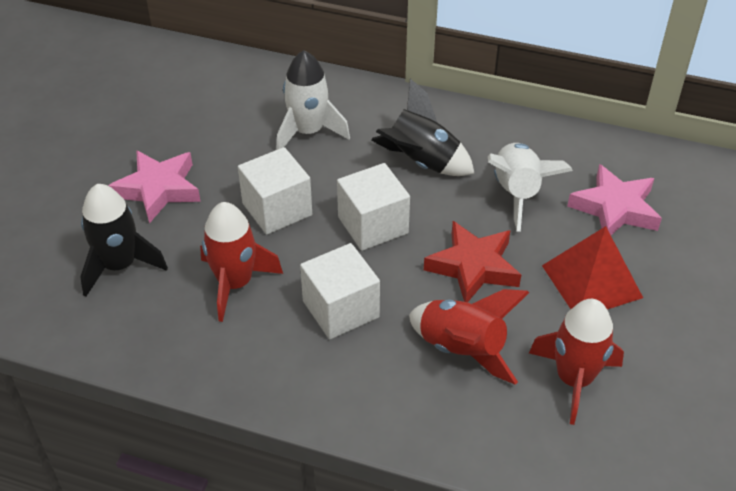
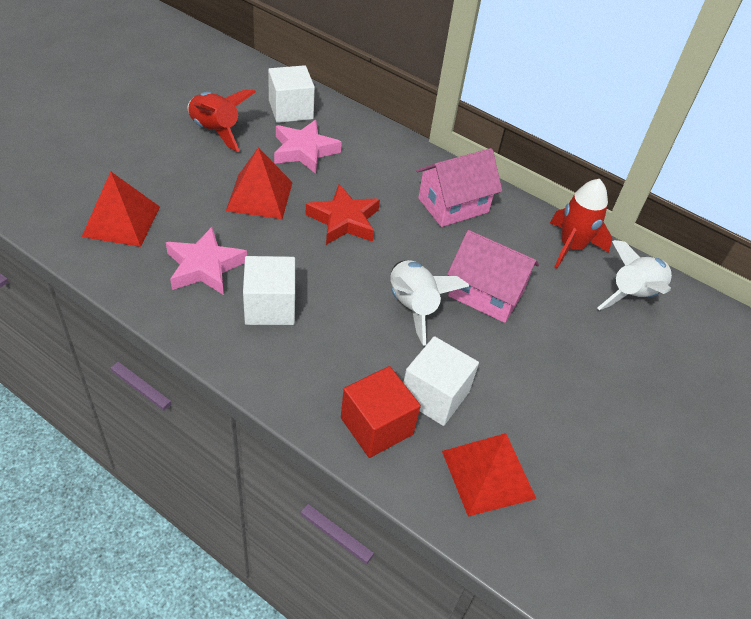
black rocket: 2 -> 0
pink house: 0 -> 2
red cube: 0 -> 1
red pyramid: 1 -> 3
red rocket: 3 -> 2

